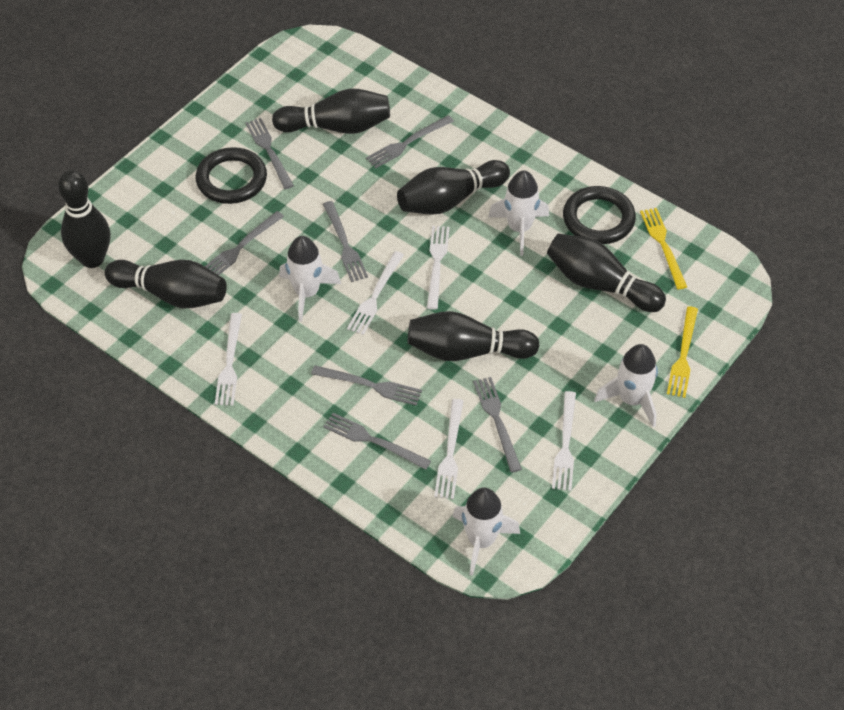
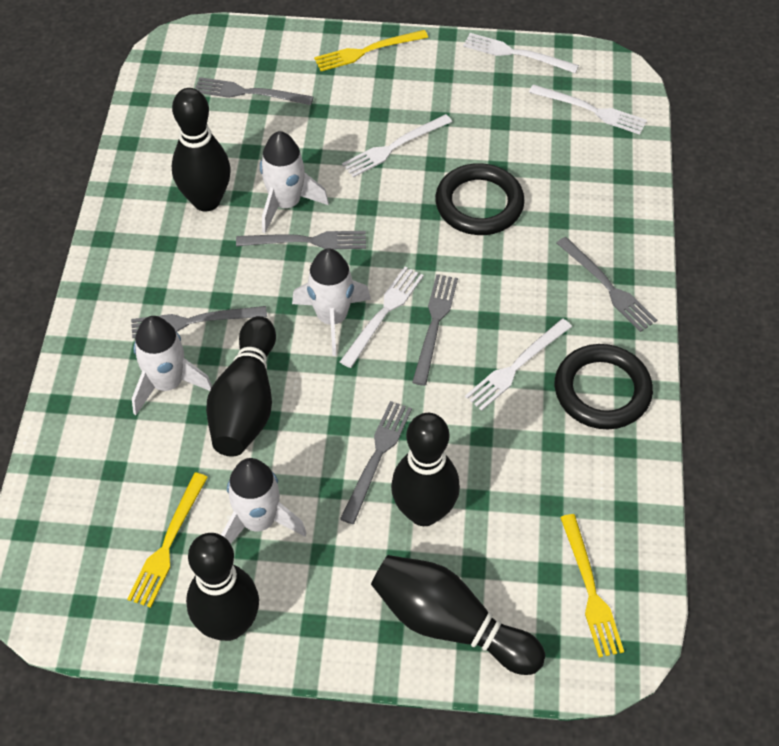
black bowling pin: 6 -> 5
grey fork: 7 -> 6
yellow fork: 2 -> 3

